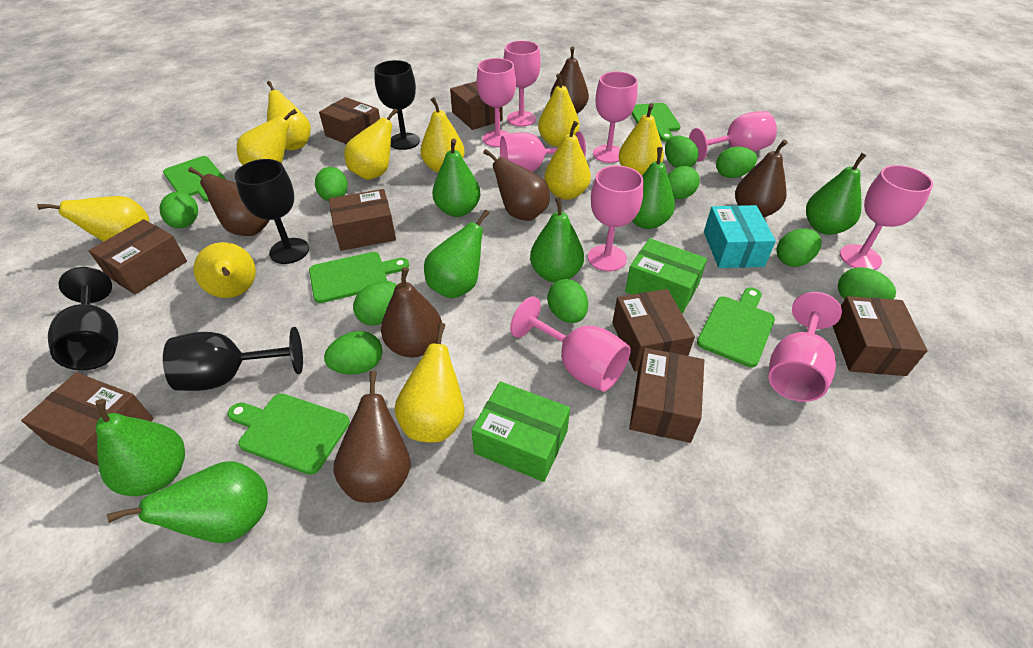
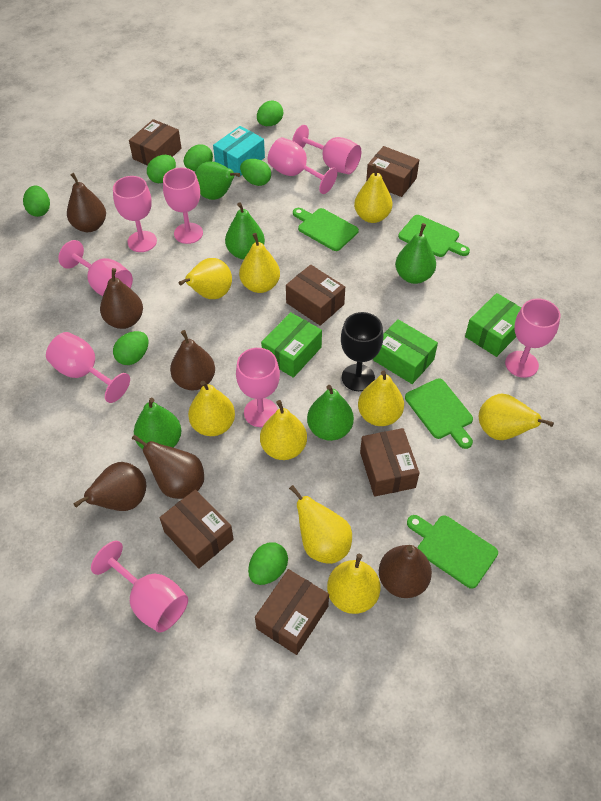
black goblet: 4 -> 1
brown box: 8 -> 6
green box: 2 -> 3
green cutting board: 5 -> 4
green egg: 10 -> 7
green pear: 7 -> 5
yellow pear: 10 -> 9

